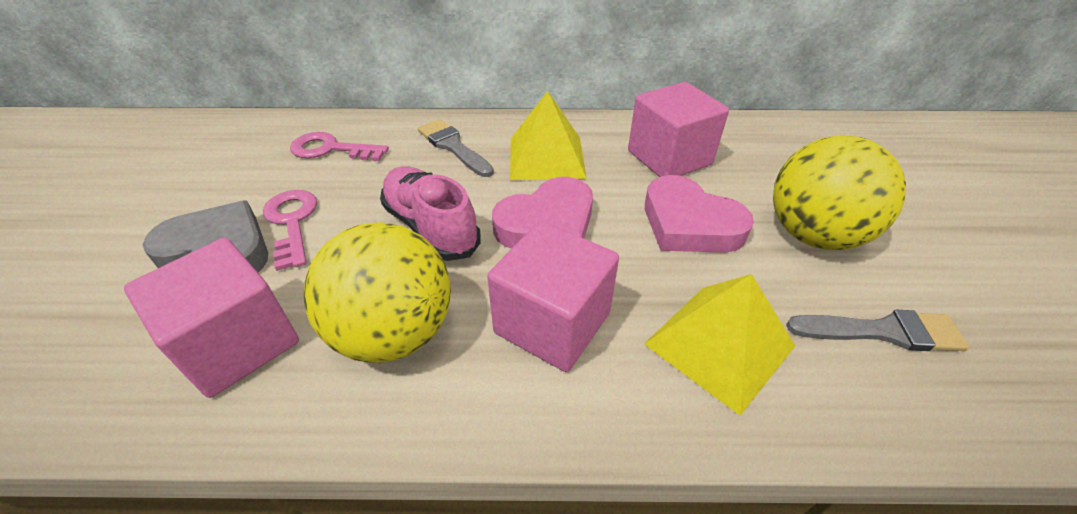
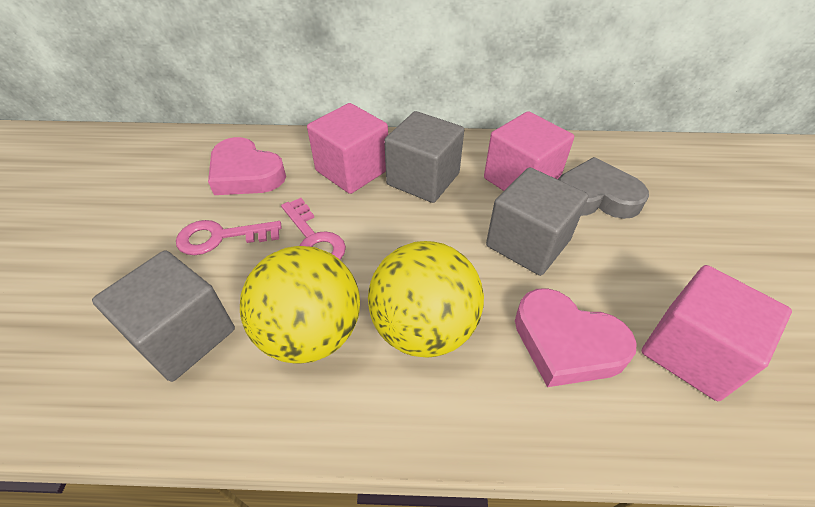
grey brush: 2 -> 0
grey cube: 0 -> 3
pink shoe: 1 -> 0
yellow pyramid: 2 -> 0

